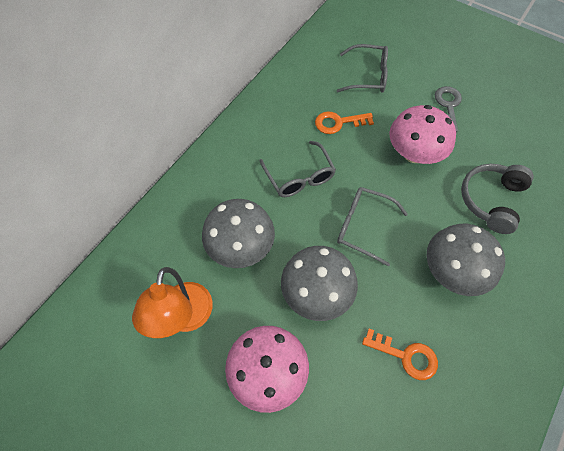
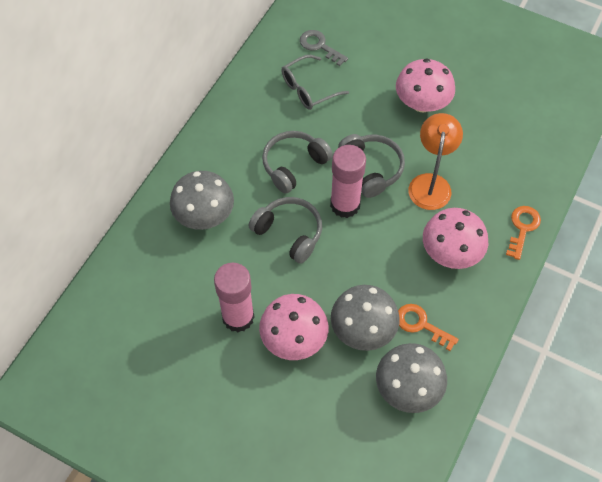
grey glasses: 3 -> 1
grey headphones: 1 -> 3
pink glue stick: 0 -> 2
pink mushroom: 2 -> 3

